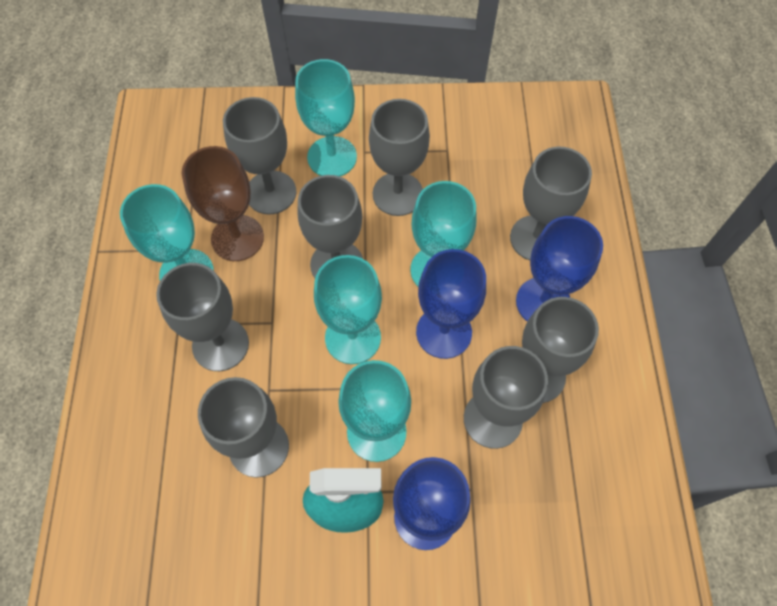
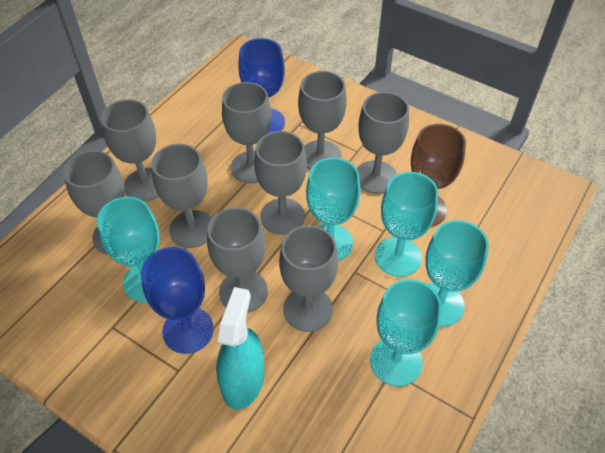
blue goblet: 3 -> 2
grey goblet: 8 -> 9

